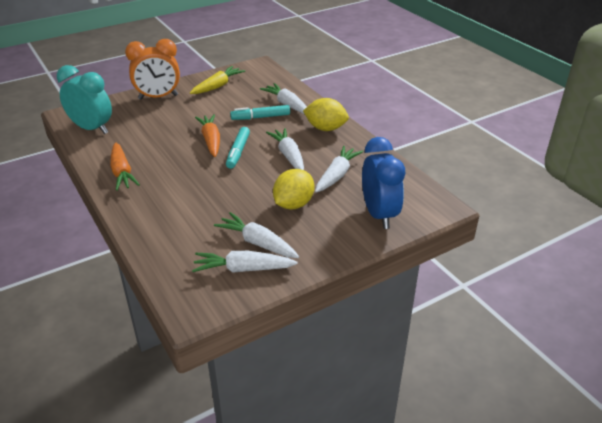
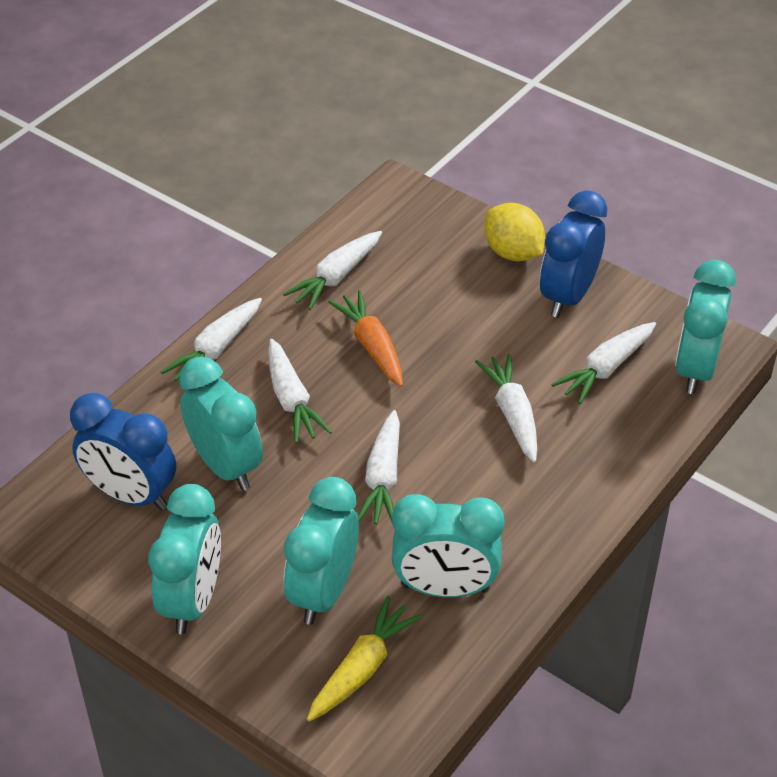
blue clock: 1 -> 2
orange carrot: 2 -> 1
orange clock: 1 -> 0
turquoise clock: 1 -> 5
turquoise marker: 2 -> 0
white carrot: 5 -> 6
yellow lemon: 2 -> 1

